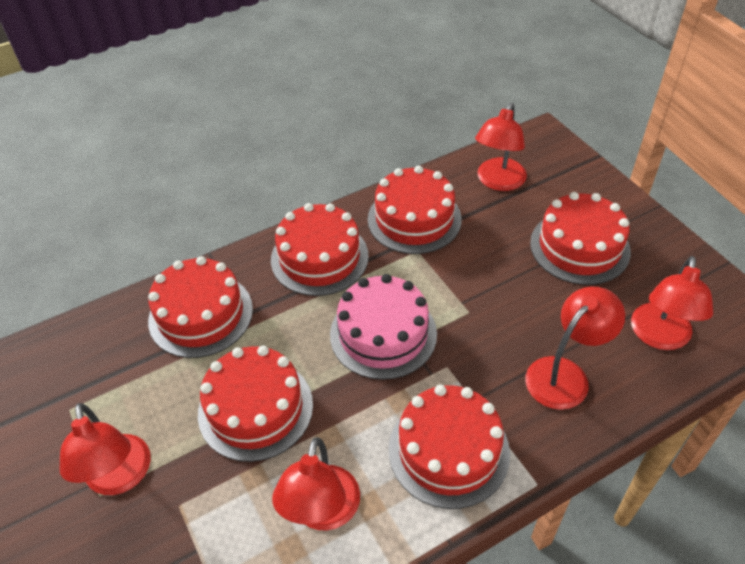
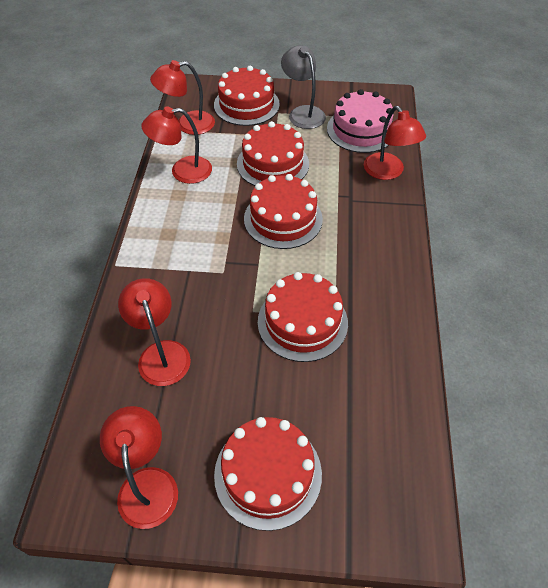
grey lamp: 0 -> 1
red cake: 6 -> 5

